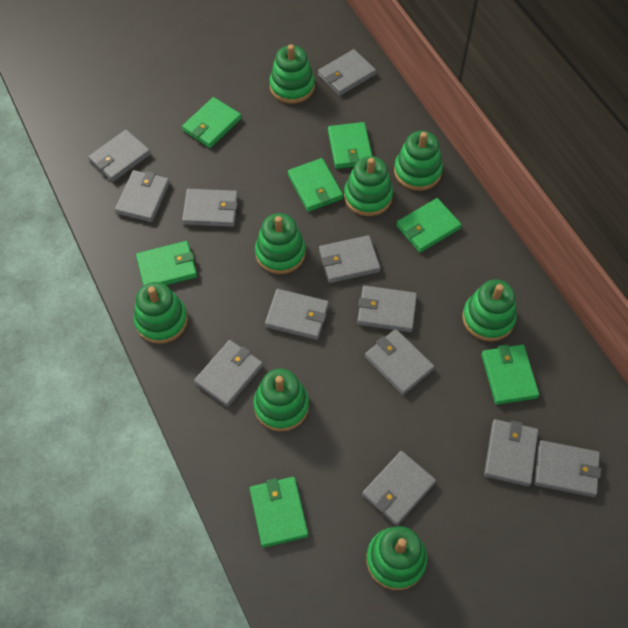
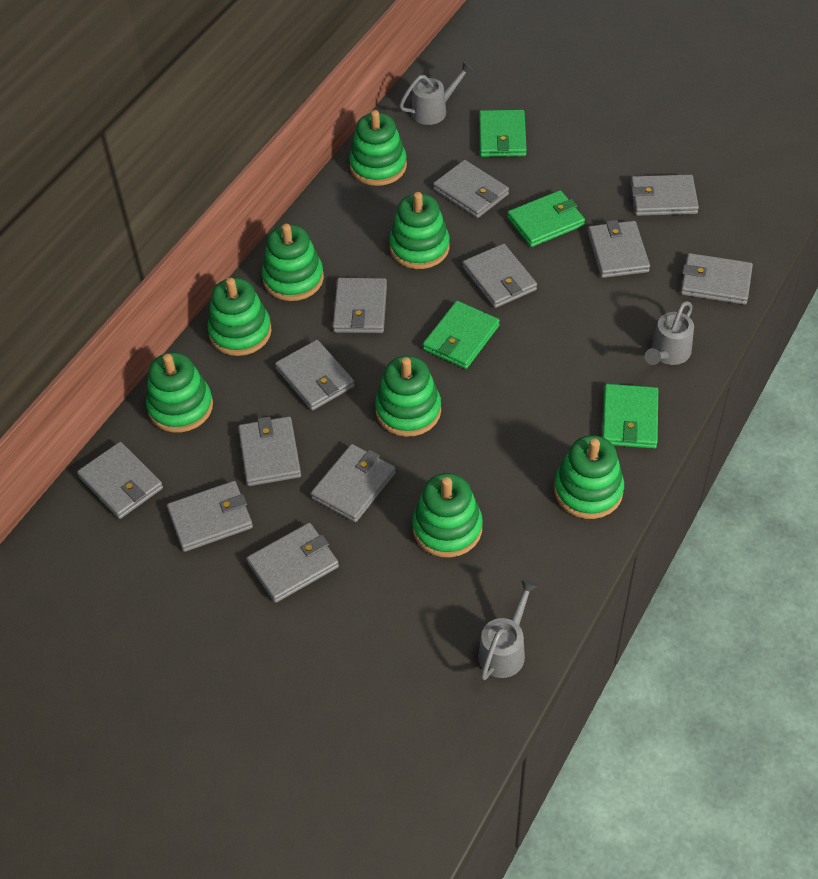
green wallet: 7 -> 4
grey watering can: 0 -> 3

